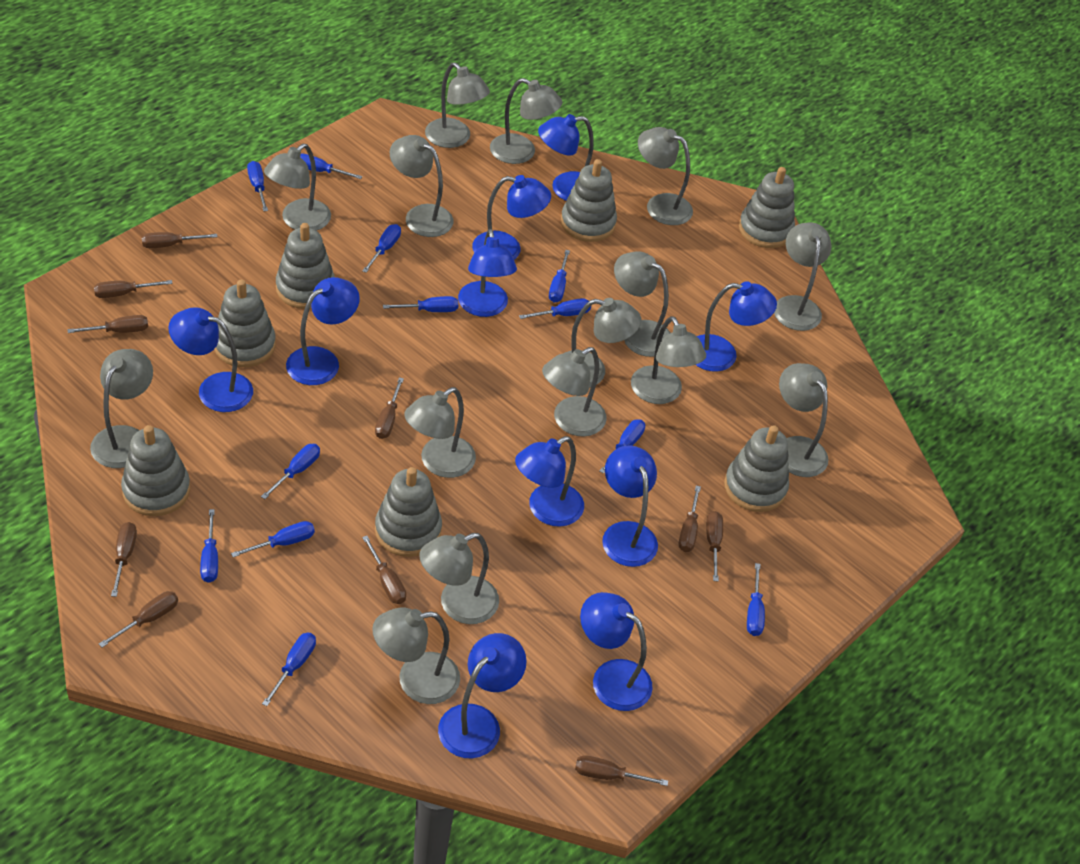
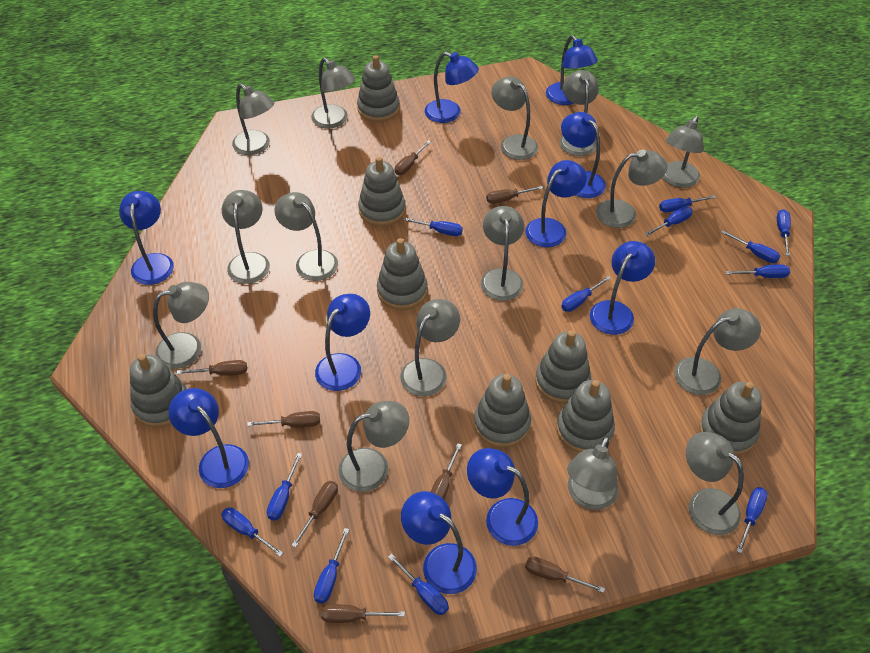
brown screwdriver: 10 -> 8
grey stacking toy: 7 -> 8

